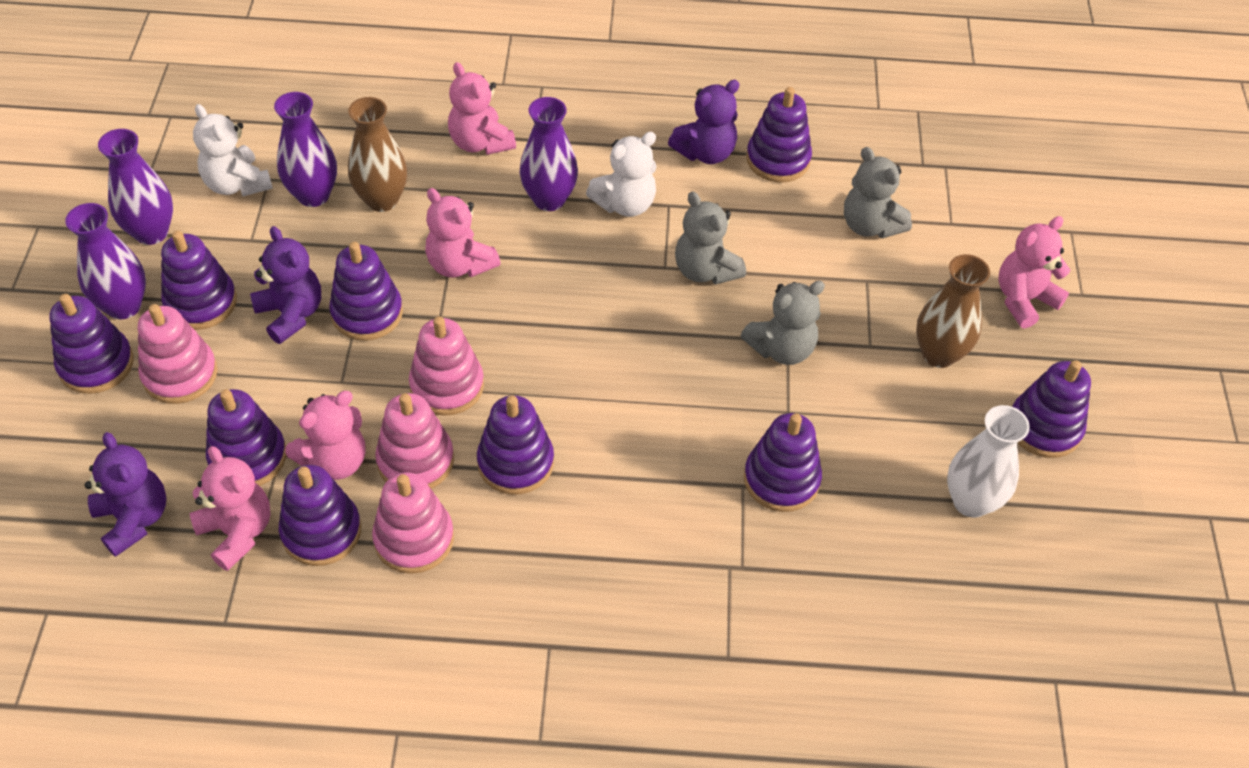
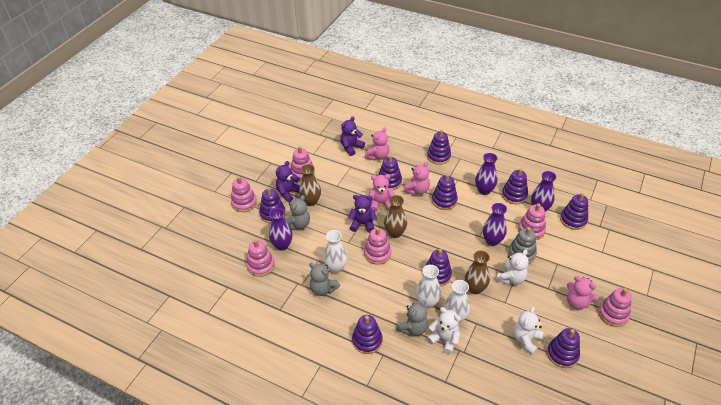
brown vase: 2 -> 3
grey stacking toy: 0 -> 1
pink stacking toy: 4 -> 6
pink teddy bear: 5 -> 4
white teddy bear: 2 -> 3
white vase: 1 -> 3

